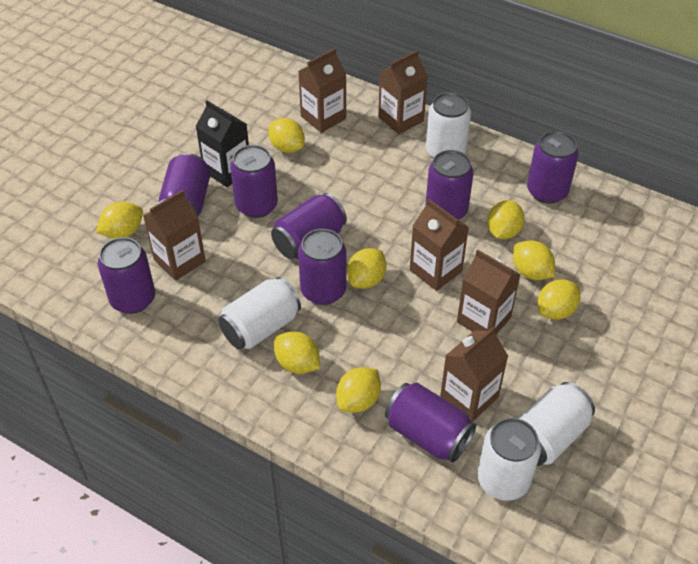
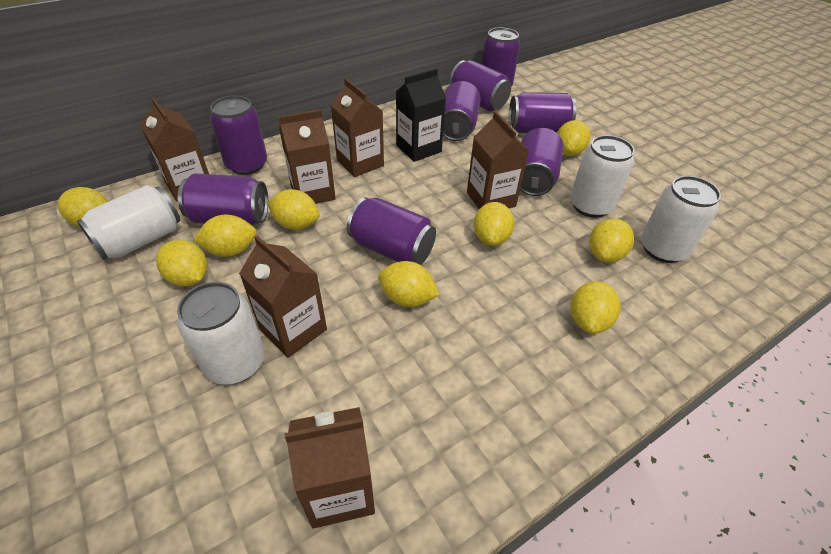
yellow lemon: 8 -> 9

